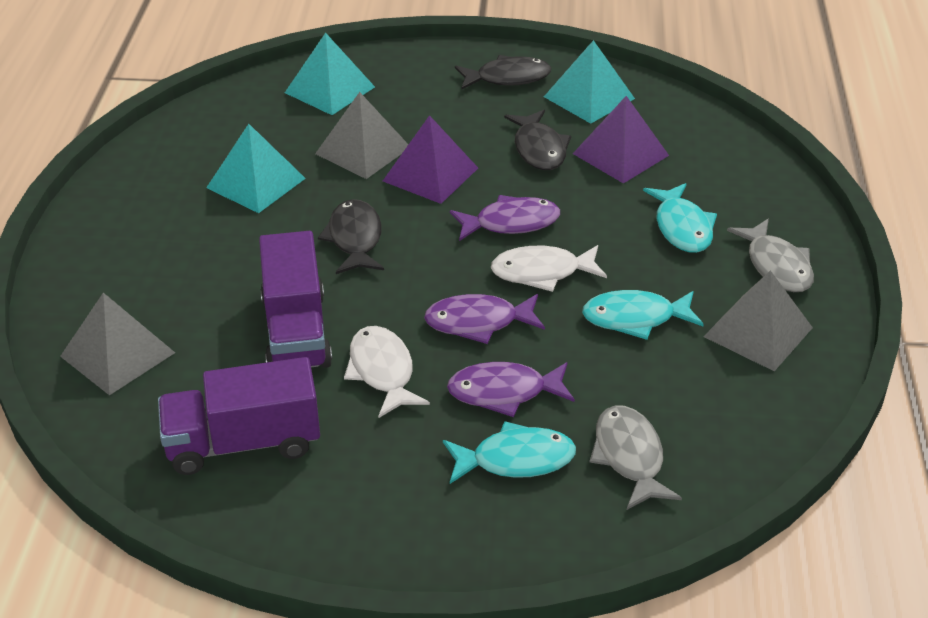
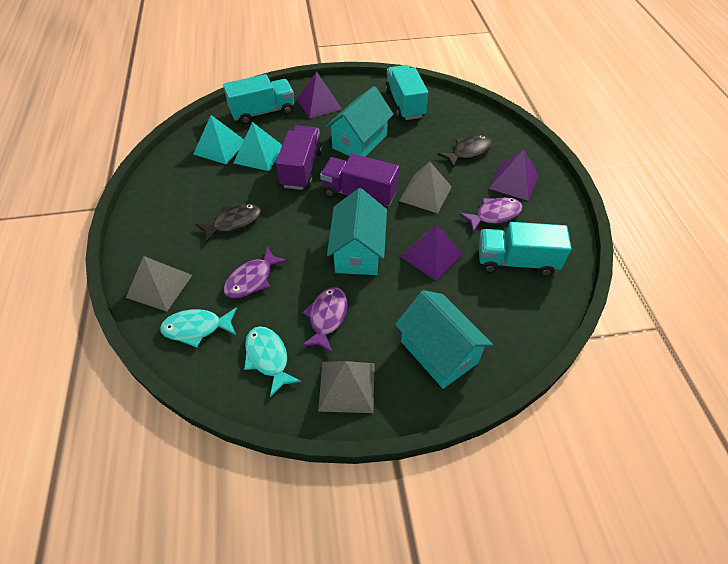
black fish: 3 -> 2
grey fish: 2 -> 0
purple pyramid: 2 -> 3
turquoise fish: 3 -> 2
turquoise house: 0 -> 3
turquoise pyramid: 3 -> 2
turquoise truck: 0 -> 3
white fish: 2 -> 0

